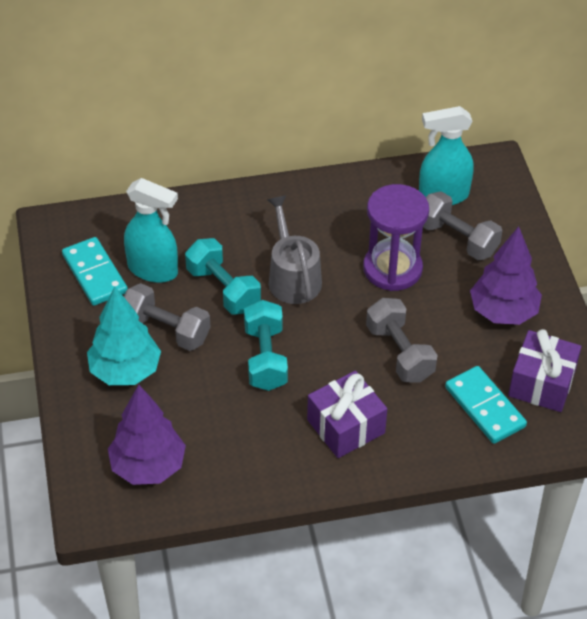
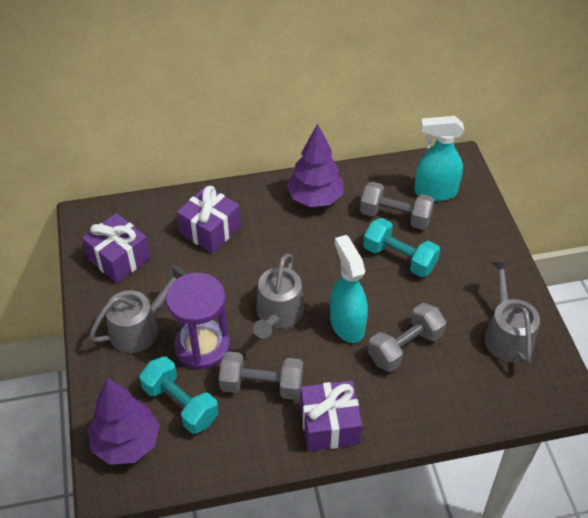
grey watering can: 1 -> 3
purple gift: 2 -> 3
turquoise domino: 2 -> 0
turquoise tree: 1 -> 0

